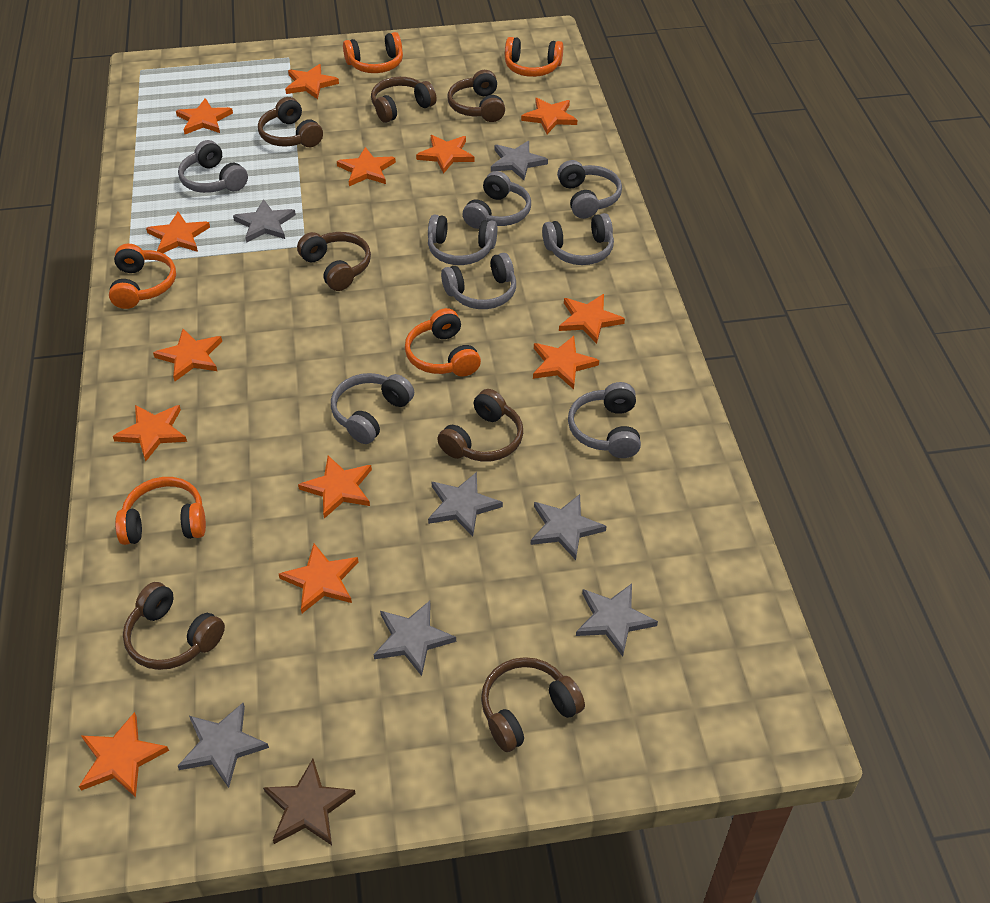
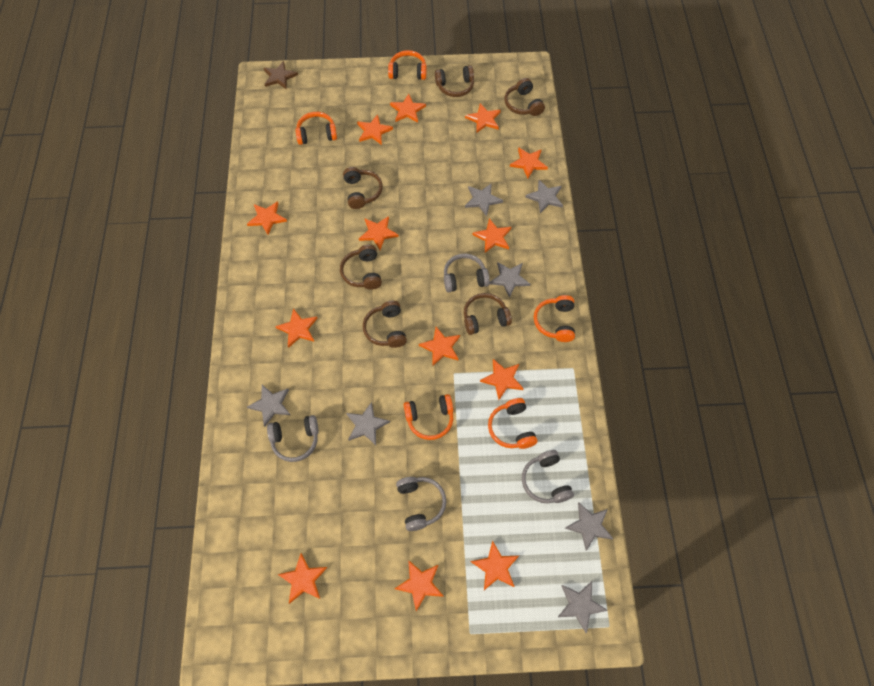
brown headphones: 7 -> 6
grey headphones: 8 -> 4

